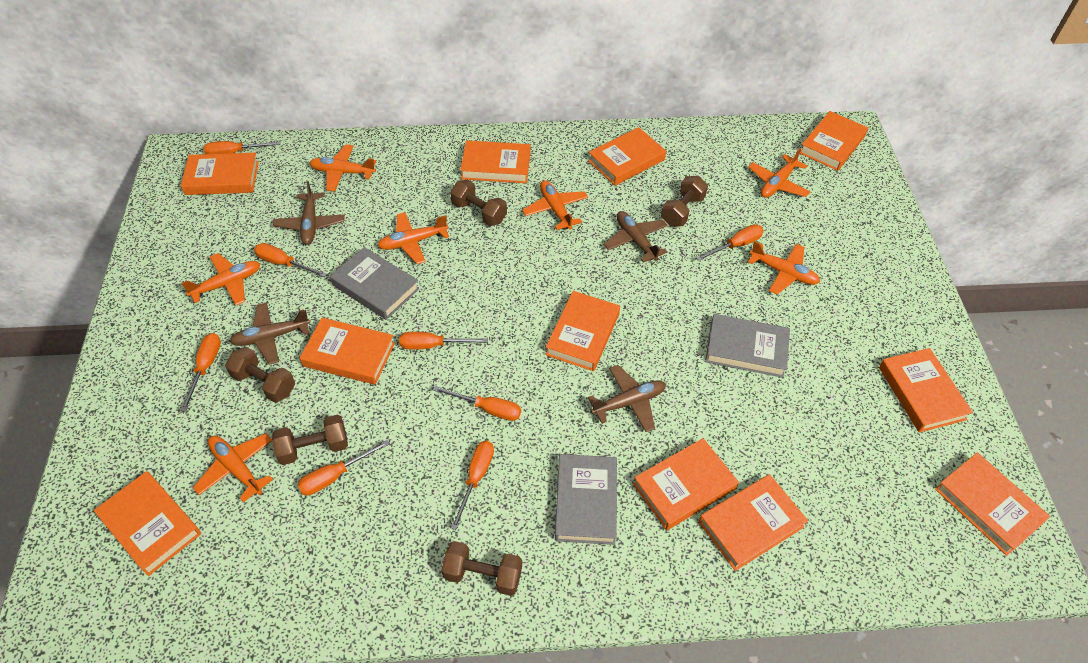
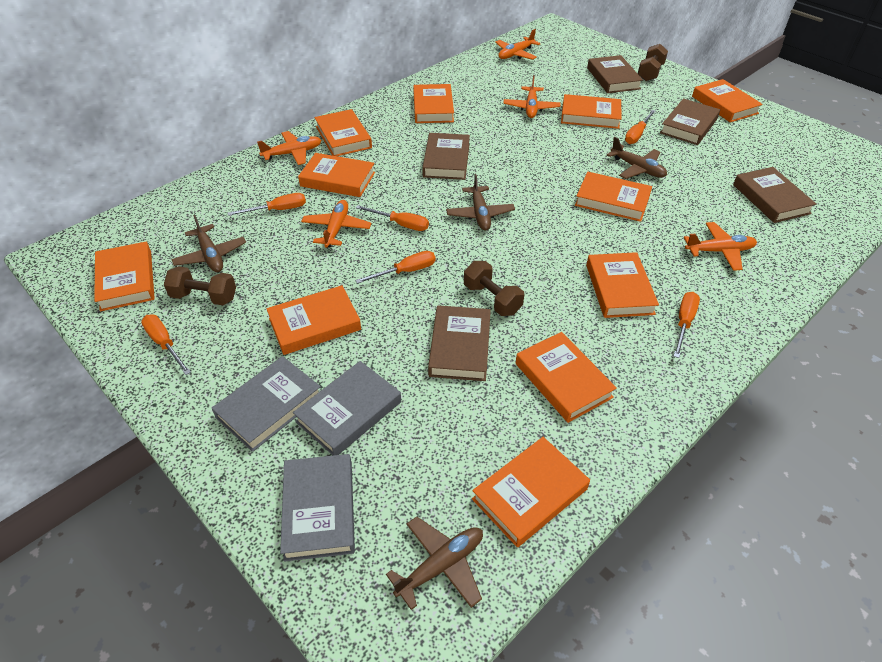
brown book: 0 -> 5
brown dumbbell: 5 -> 3
orange plane: 7 -> 5
orange screwdriver: 8 -> 6

